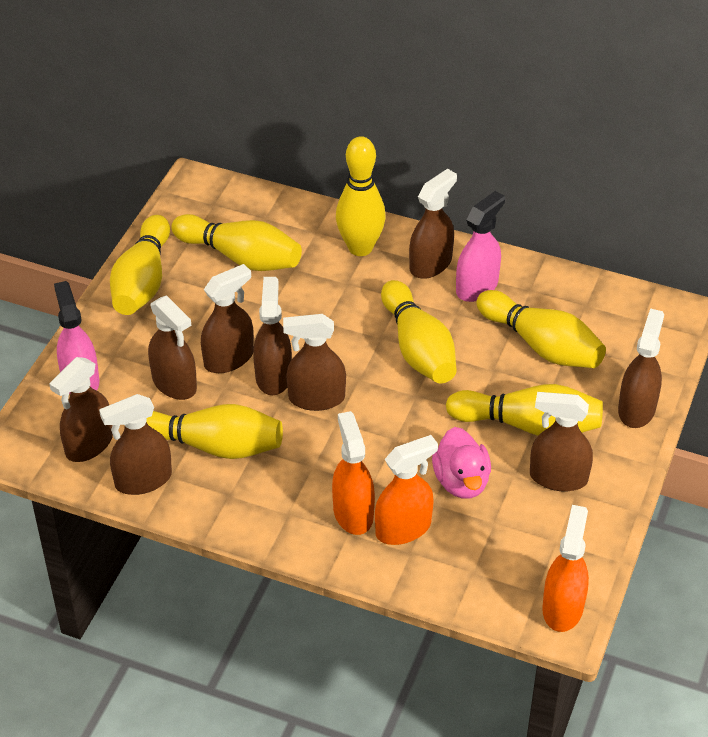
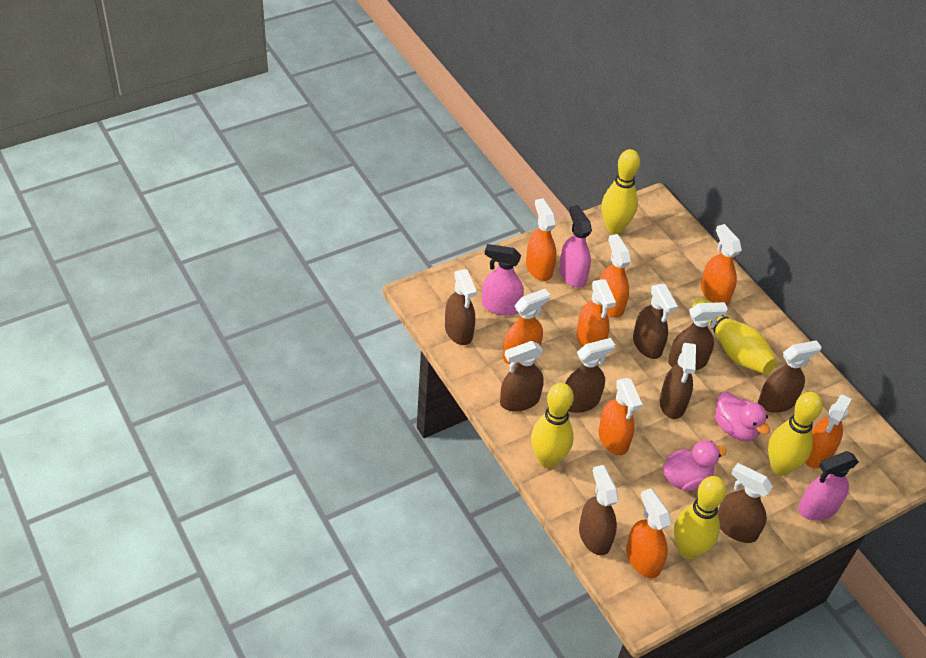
orange spray bottle: 3 -> 8
pink duck: 1 -> 2
pink spray bottle: 2 -> 3
yellow bowling pin: 7 -> 5

